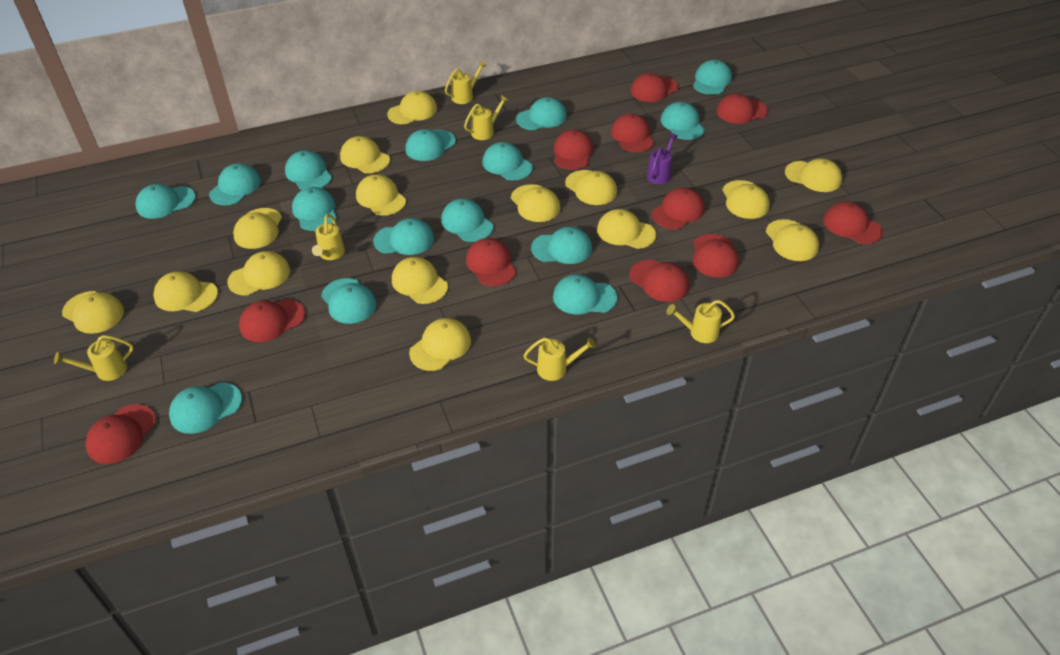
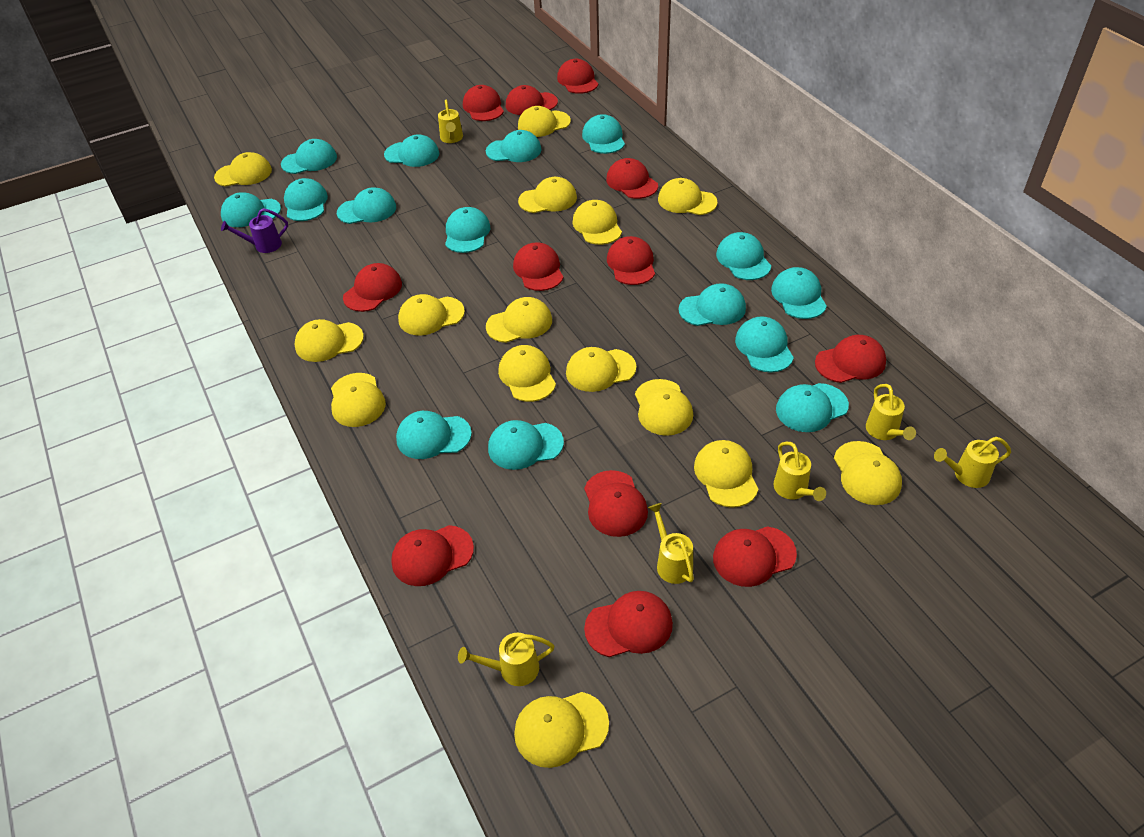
red cap: 11 -> 12

